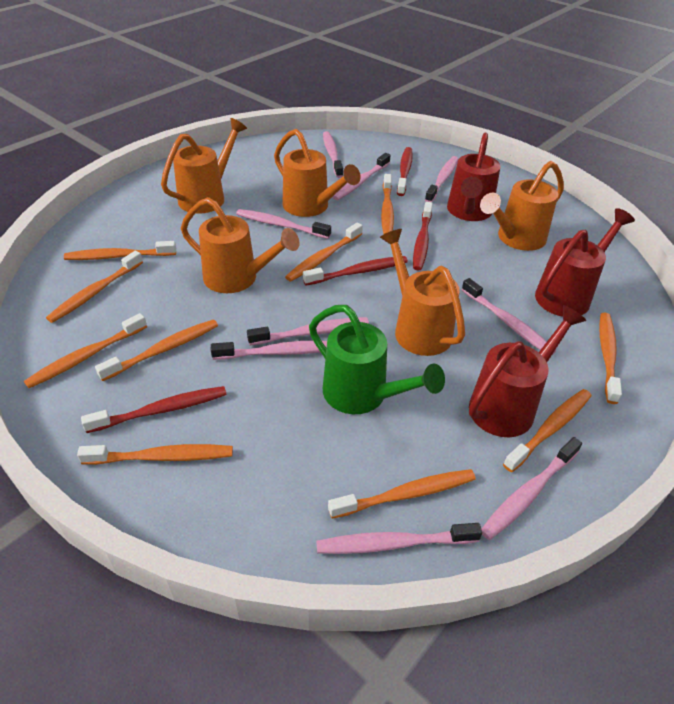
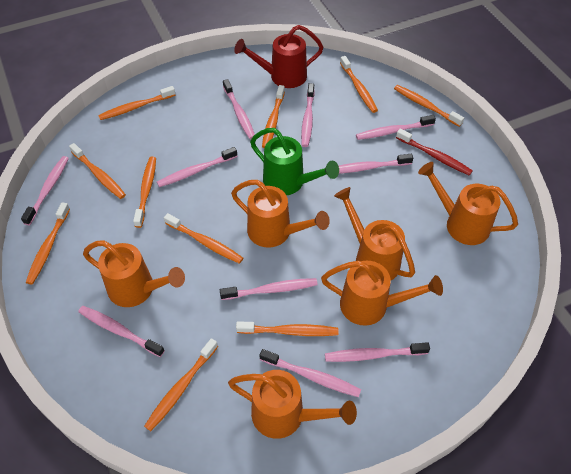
orange watering can: 5 -> 6
pink toothbrush: 9 -> 10
red toothbrush: 4 -> 1
red watering can: 3 -> 1

